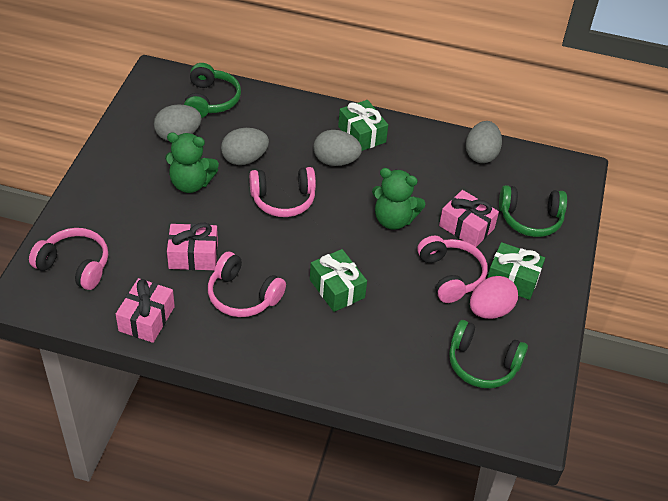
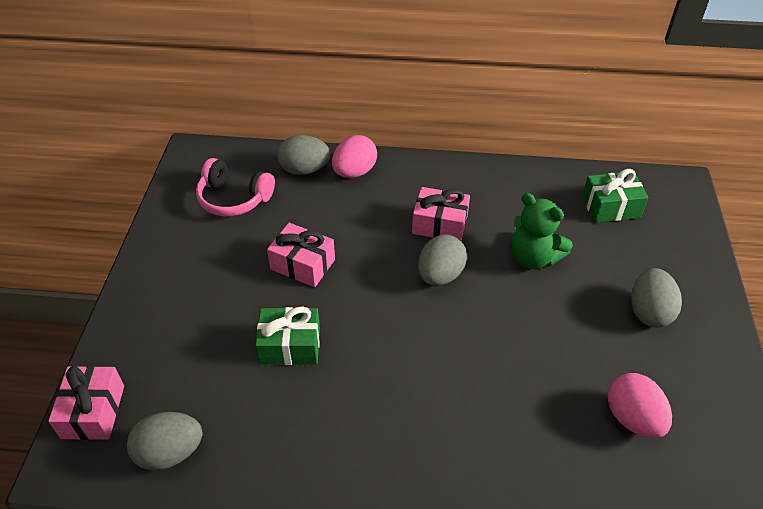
green gift: 3 -> 2
green headphones: 3 -> 0
green teddy bear: 2 -> 1
pink egg: 1 -> 2
pink headphones: 4 -> 1

